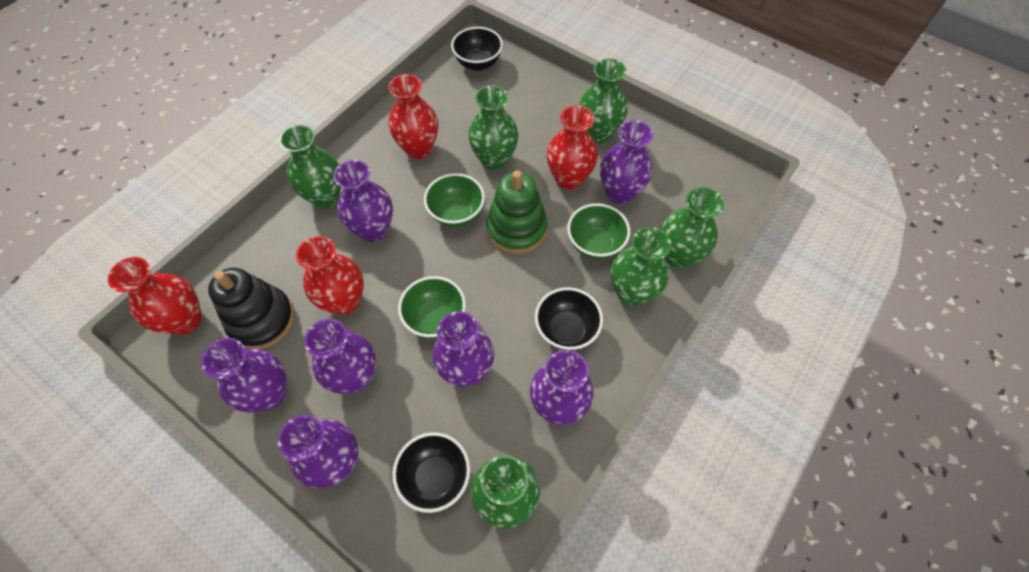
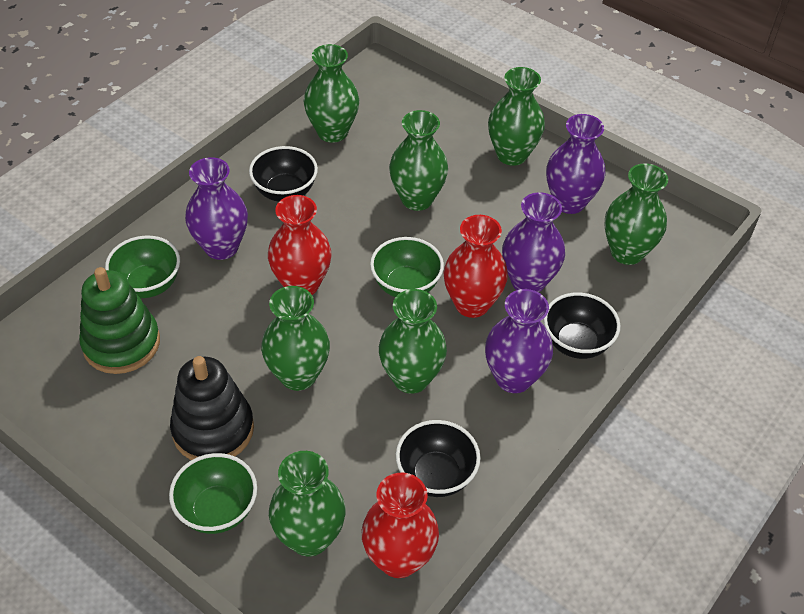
green vase: 6 -> 7
purple vase: 7 -> 4
red vase: 4 -> 3

